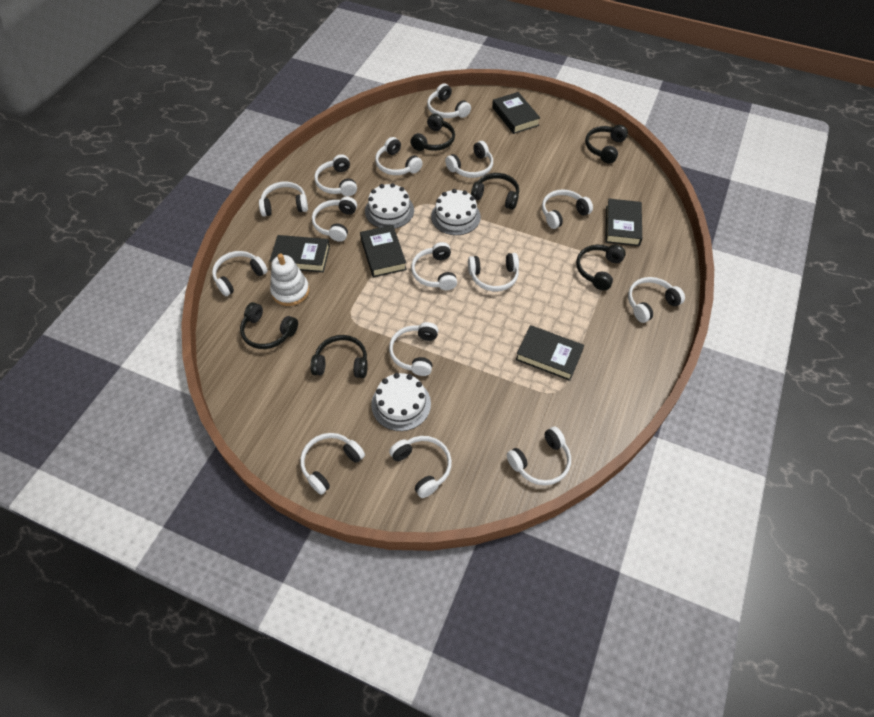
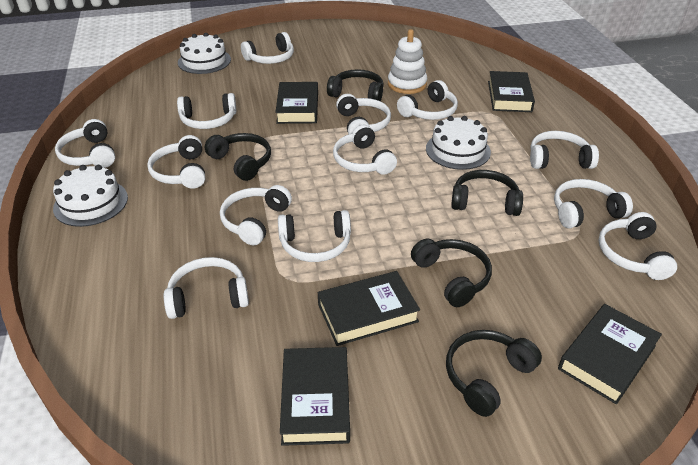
black headphones: 6 -> 5
white headphones: 15 -> 13

